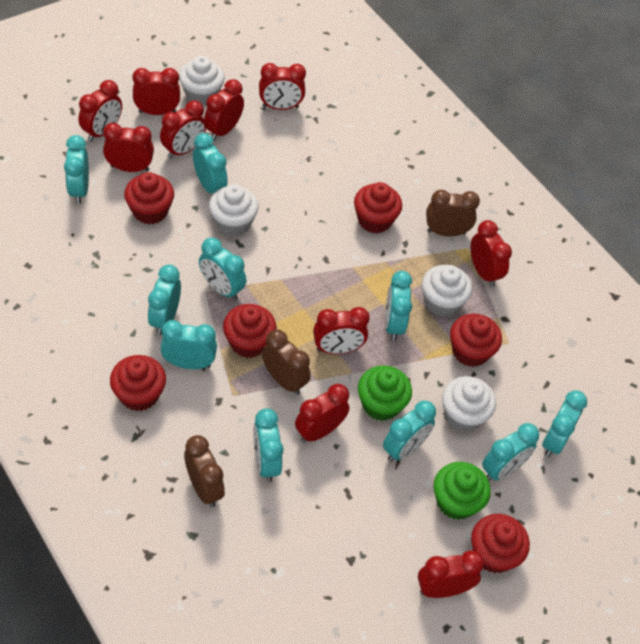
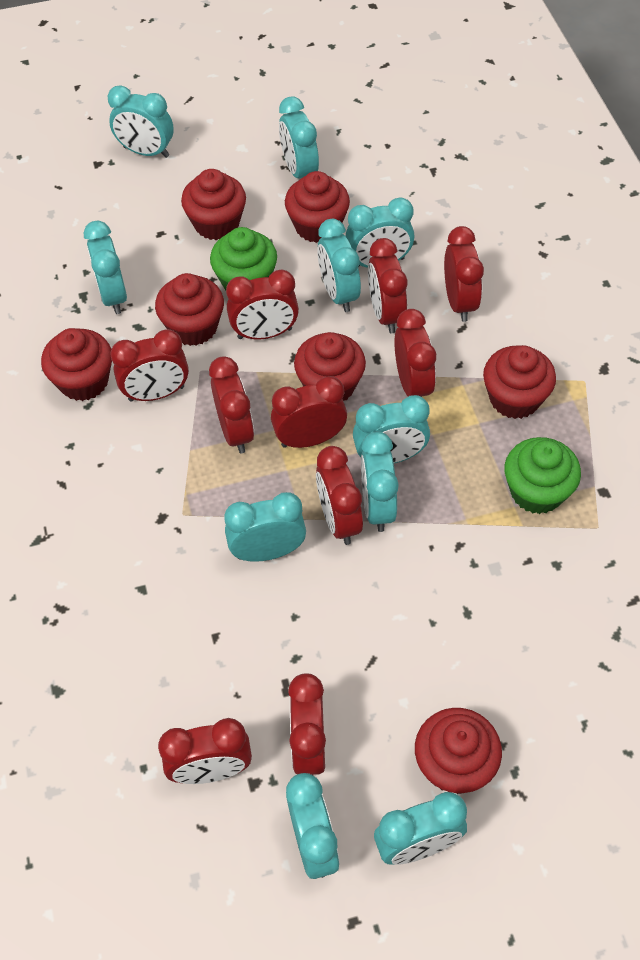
brown clock: 3 -> 0
red cupcake: 6 -> 7
white cupcake: 4 -> 0

